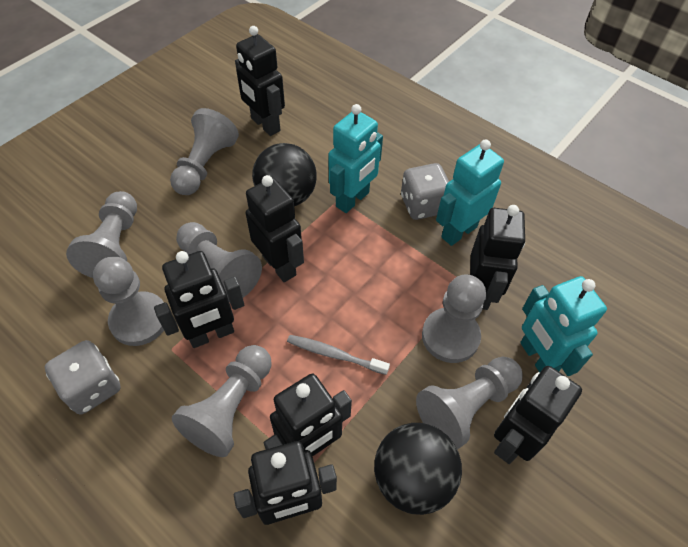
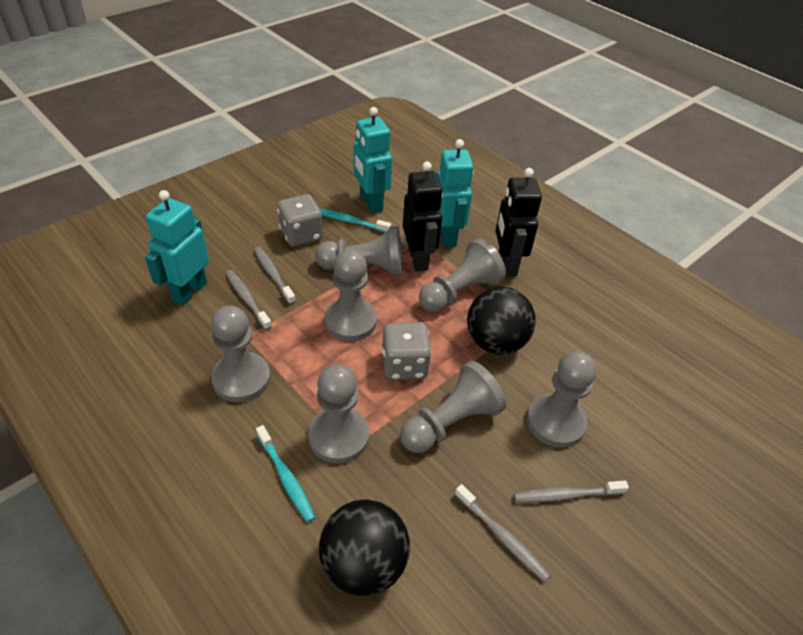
black robot: 7 -> 2
grey toothbrush: 1 -> 4
turquoise toothbrush: 0 -> 2

